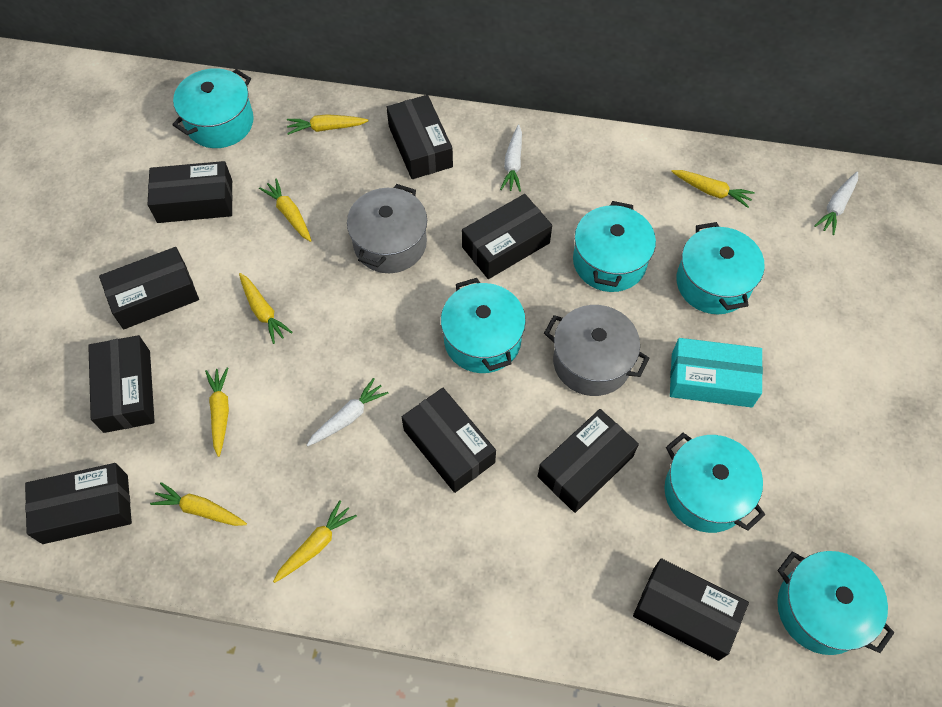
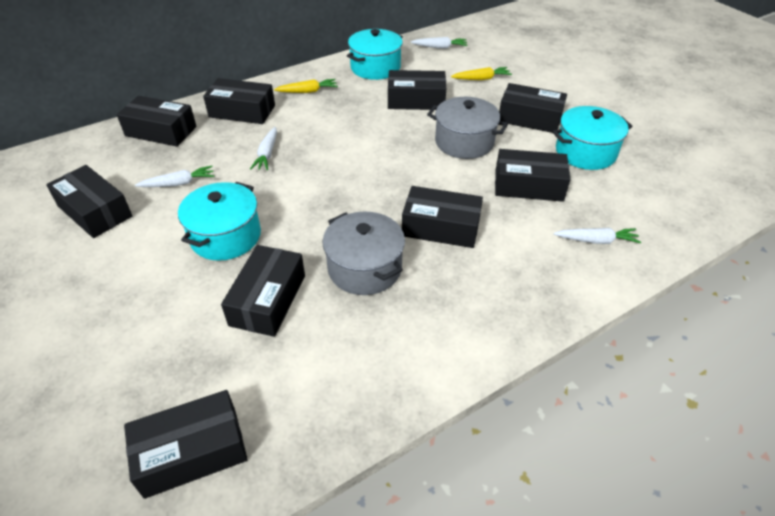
turquoise box: 1 -> 0
turquoise pot: 6 -> 3
white carrot: 3 -> 4
yellow carrot: 7 -> 2

